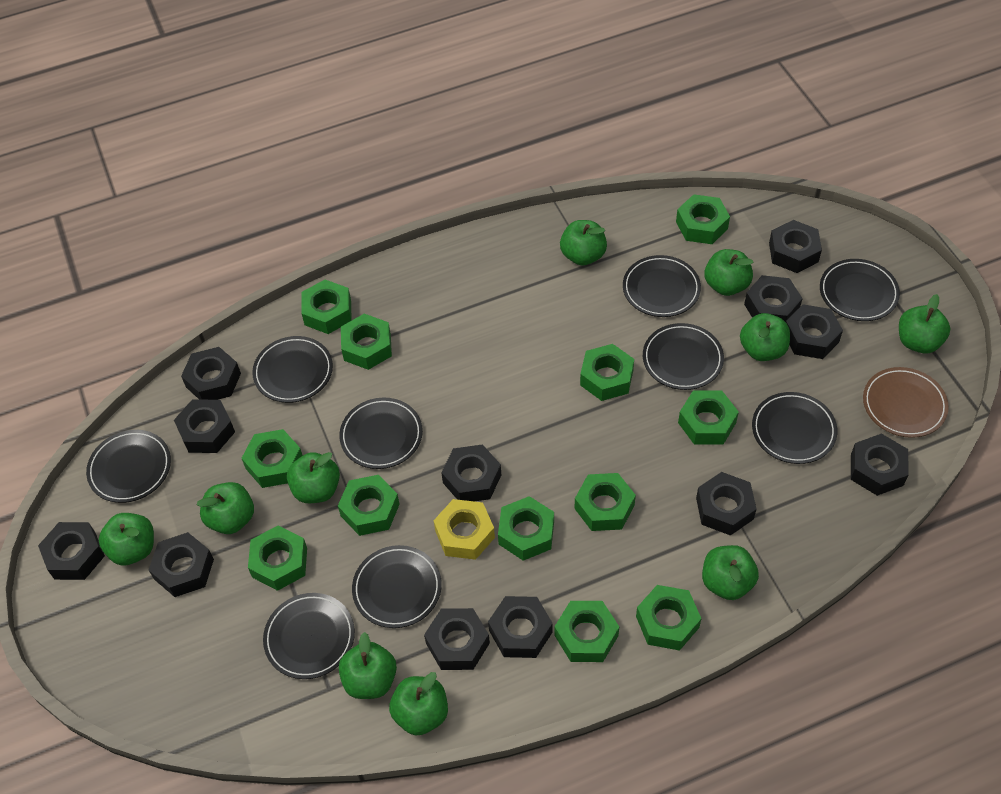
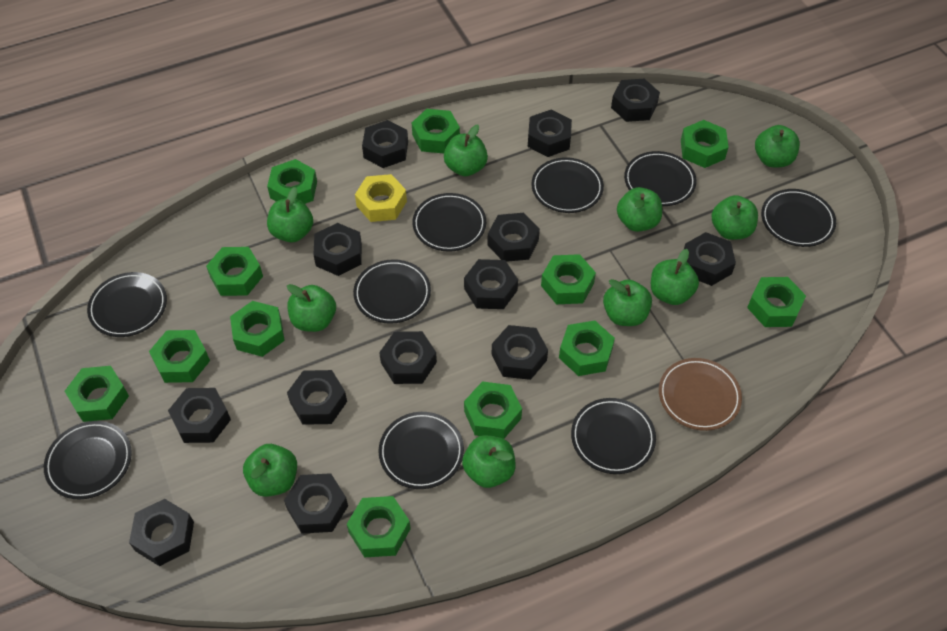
black nut: 12 -> 13

